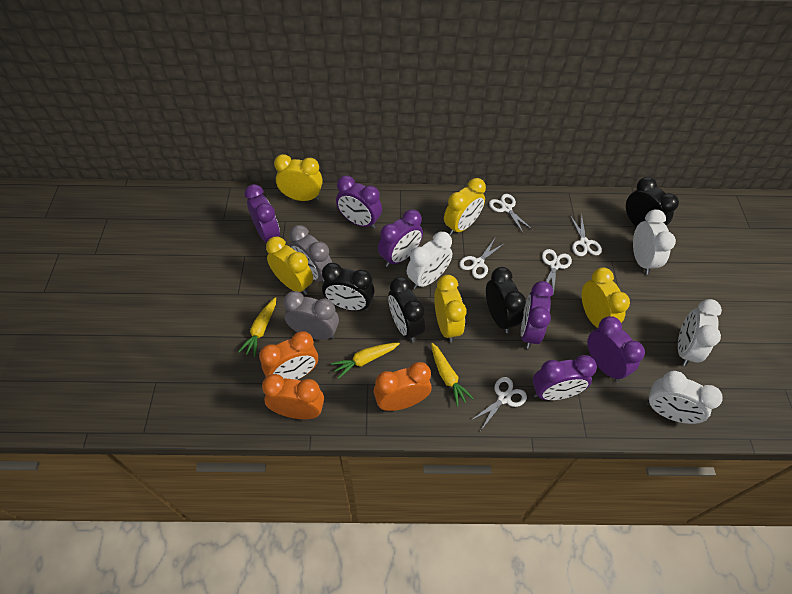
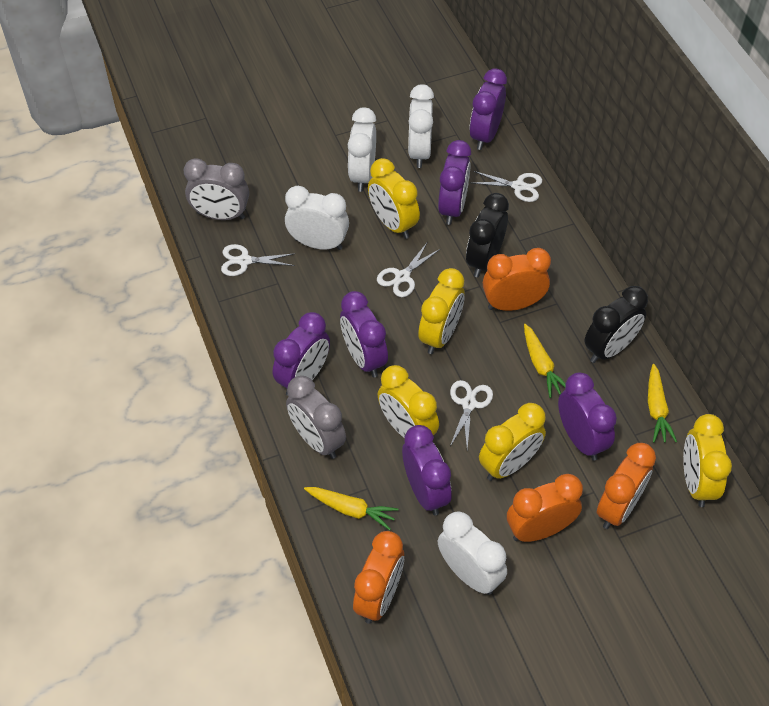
black clock: 4 -> 2
orange clock: 3 -> 4
white scissors: 5 -> 4

